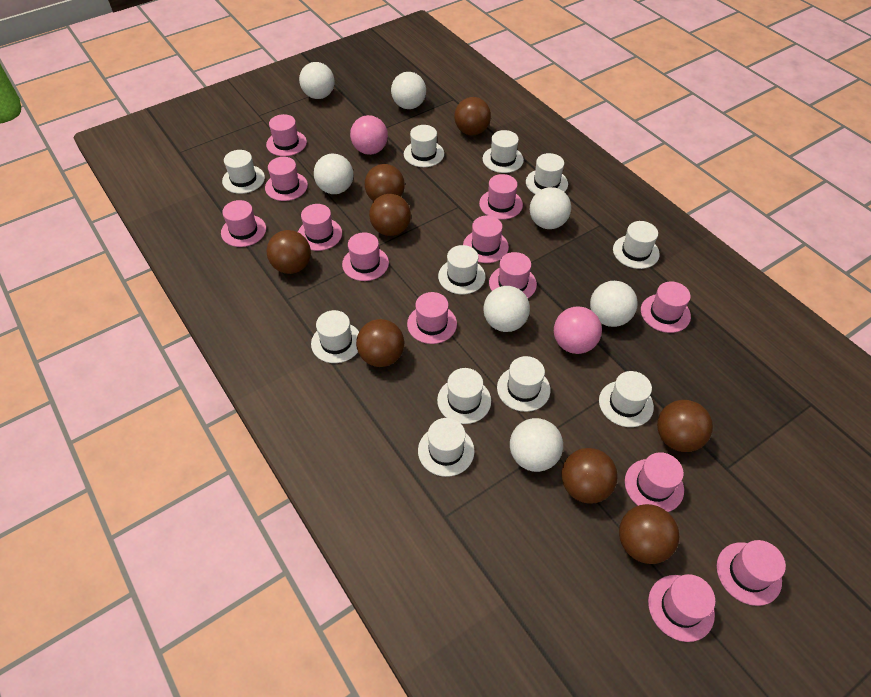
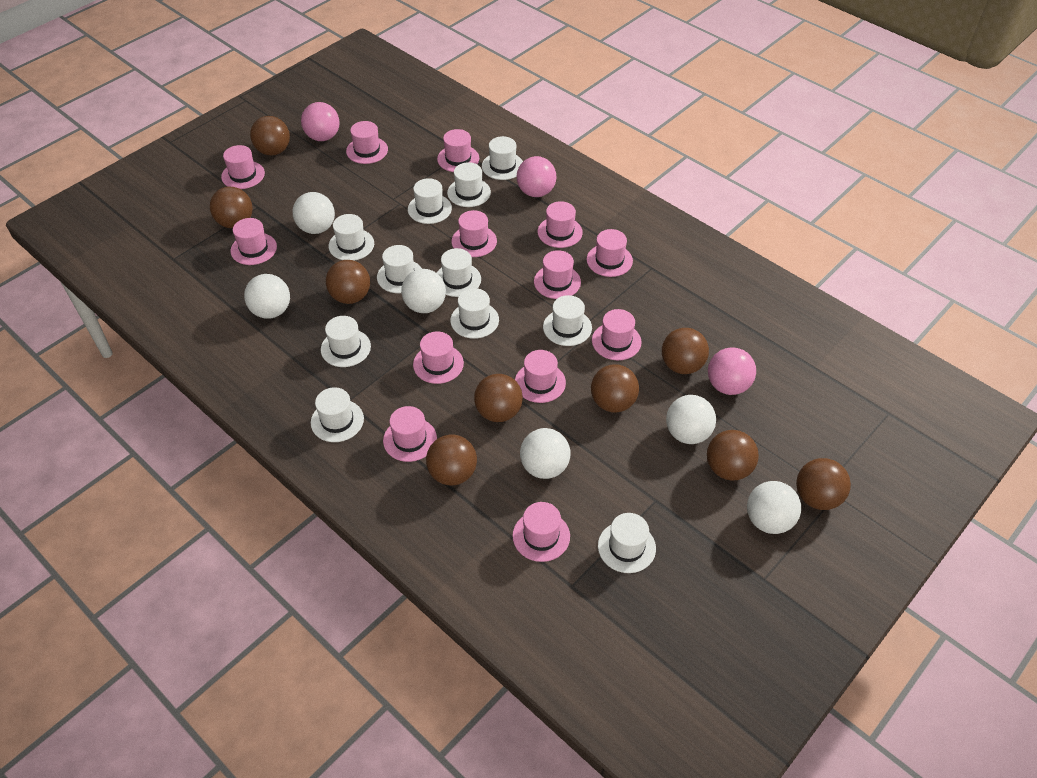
brown ball: 8 -> 9
pink ball: 2 -> 3
white ball: 7 -> 6

